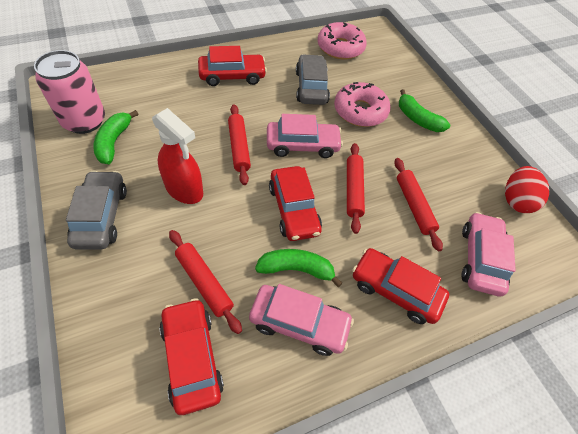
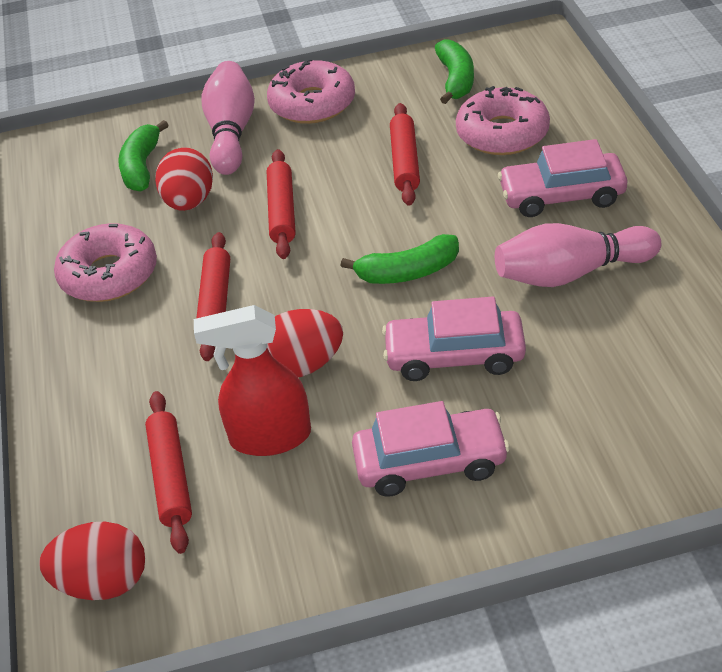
grey car: 2 -> 0
pink bowling pin: 0 -> 2
pink can: 1 -> 0
pink donut: 2 -> 3
red car: 4 -> 0
red egg: 1 -> 3

